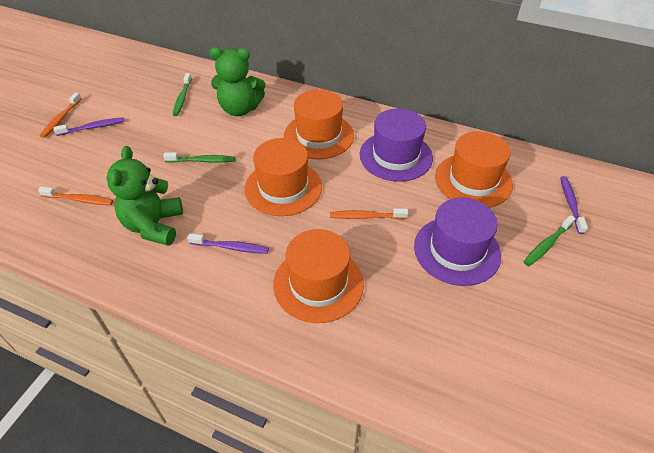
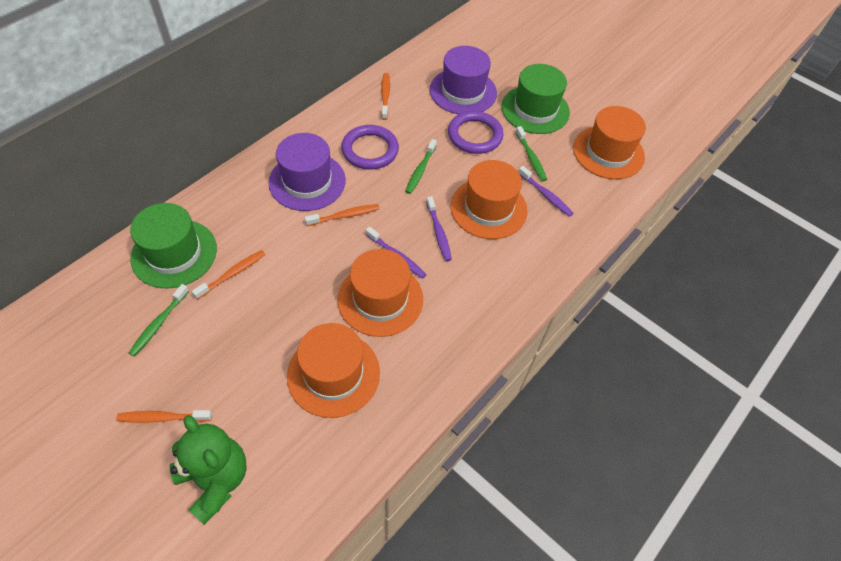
green hat: 0 -> 2
green teddy bear: 2 -> 1
orange toothbrush: 3 -> 4
purple ring: 0 -> 2

